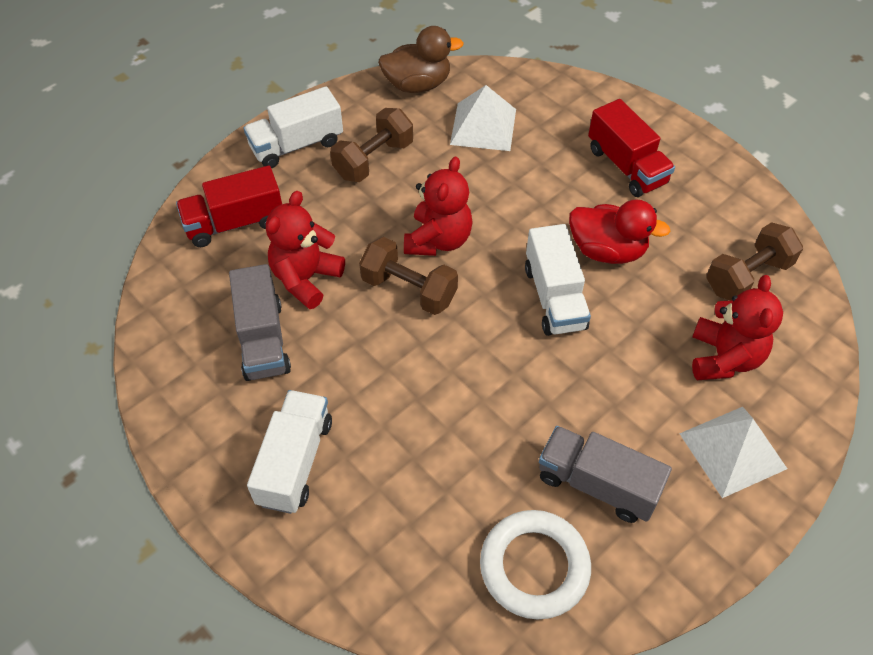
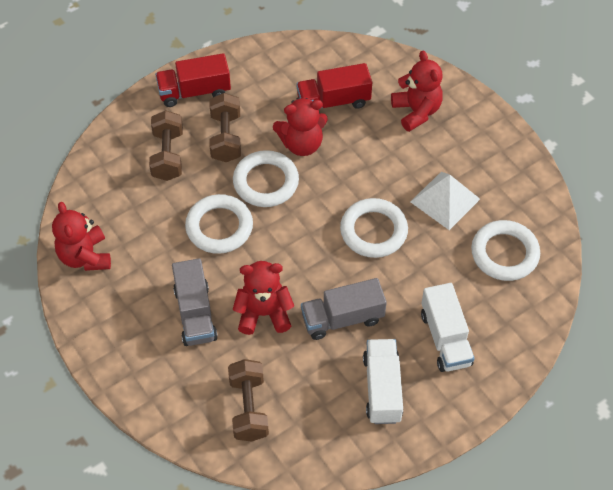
brown duck: 1 -> 0
red duck: 1 -> 0
red teddy bear: 3 -> 4
white pyramid: 2 -> 1
white ring: 1 -> 4
white truck: 3 -> 2

